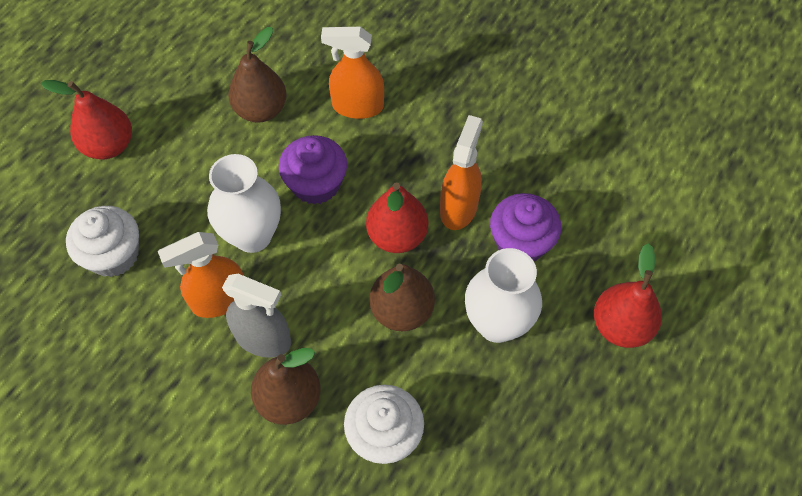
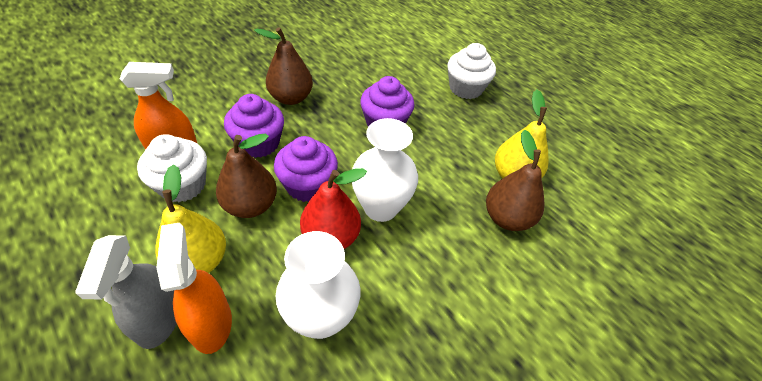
orange spray bottle: 3 -> 2
purple cupcake: 2 -> 3
red pear: 3 -> 1
yellow pear: 0 -> 2

